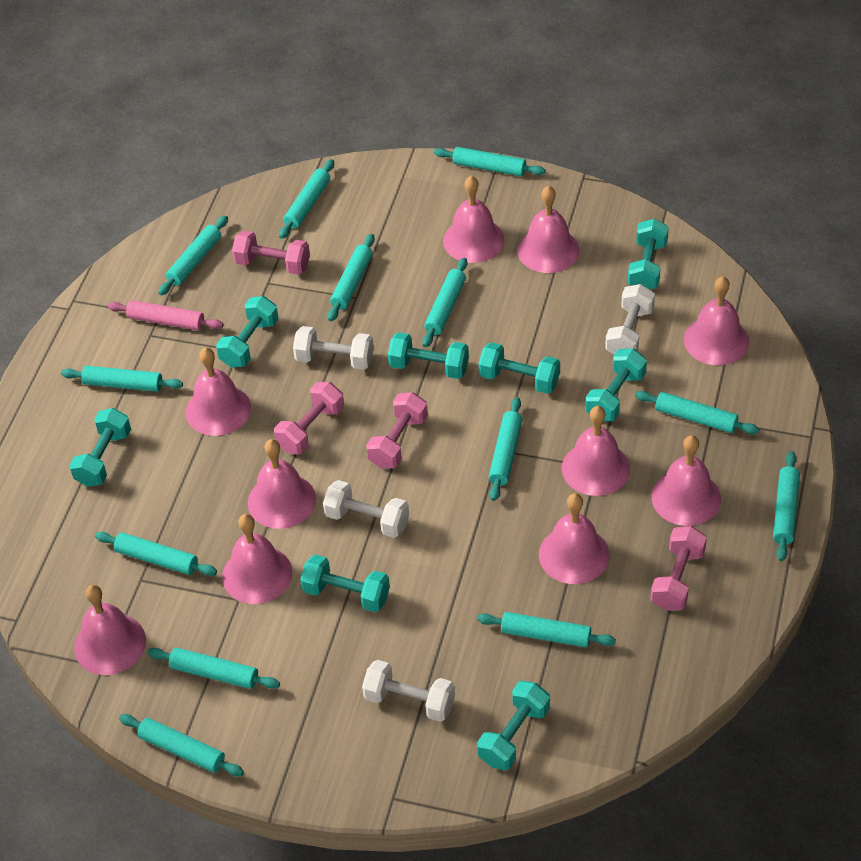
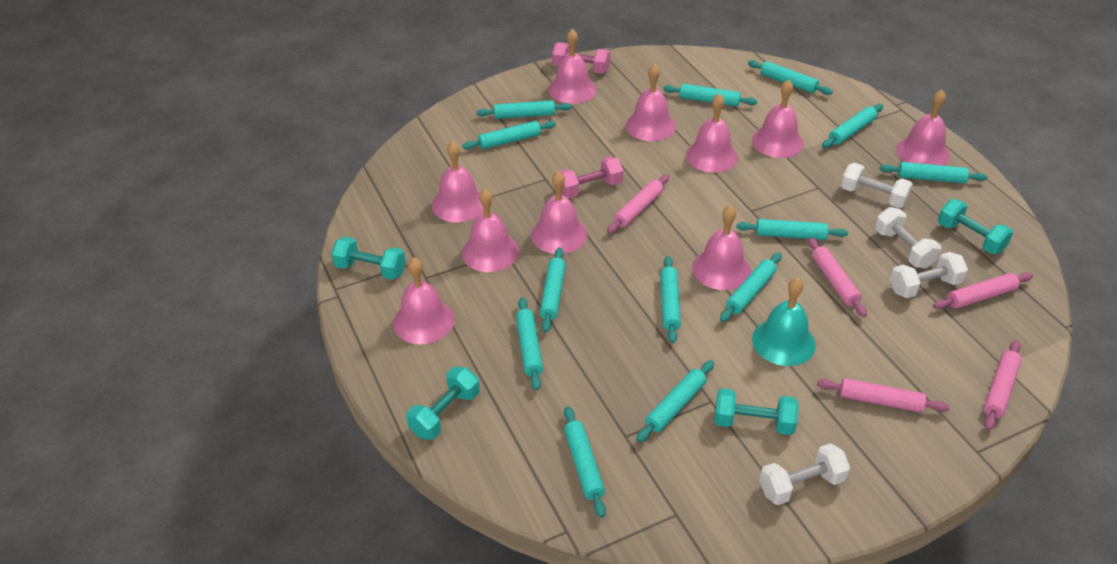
pink dumbbell: 4 -> 2
pink rolling pin: 1 -> 5
turquoise bell: 0 -> 1
turquoise dumbbell: 8 -> 4

